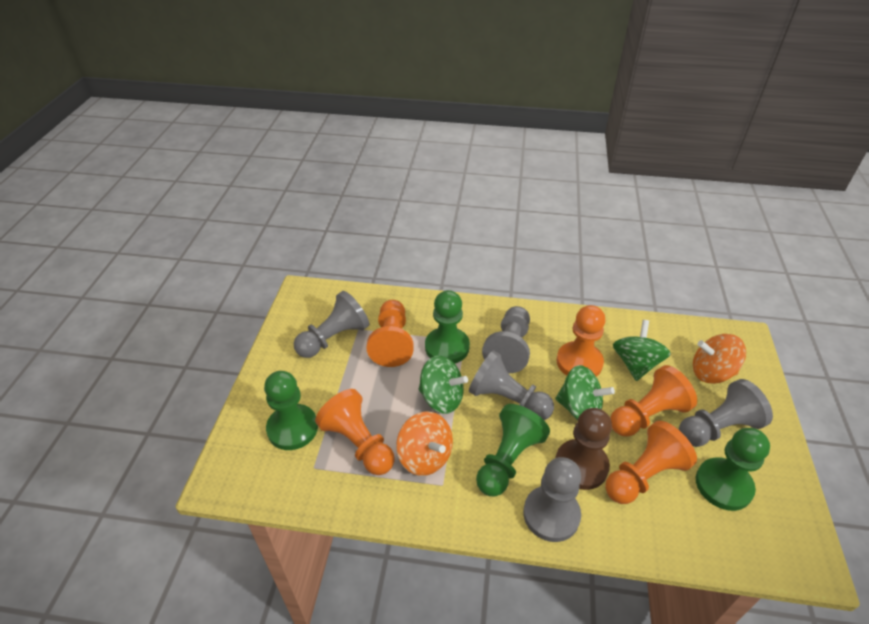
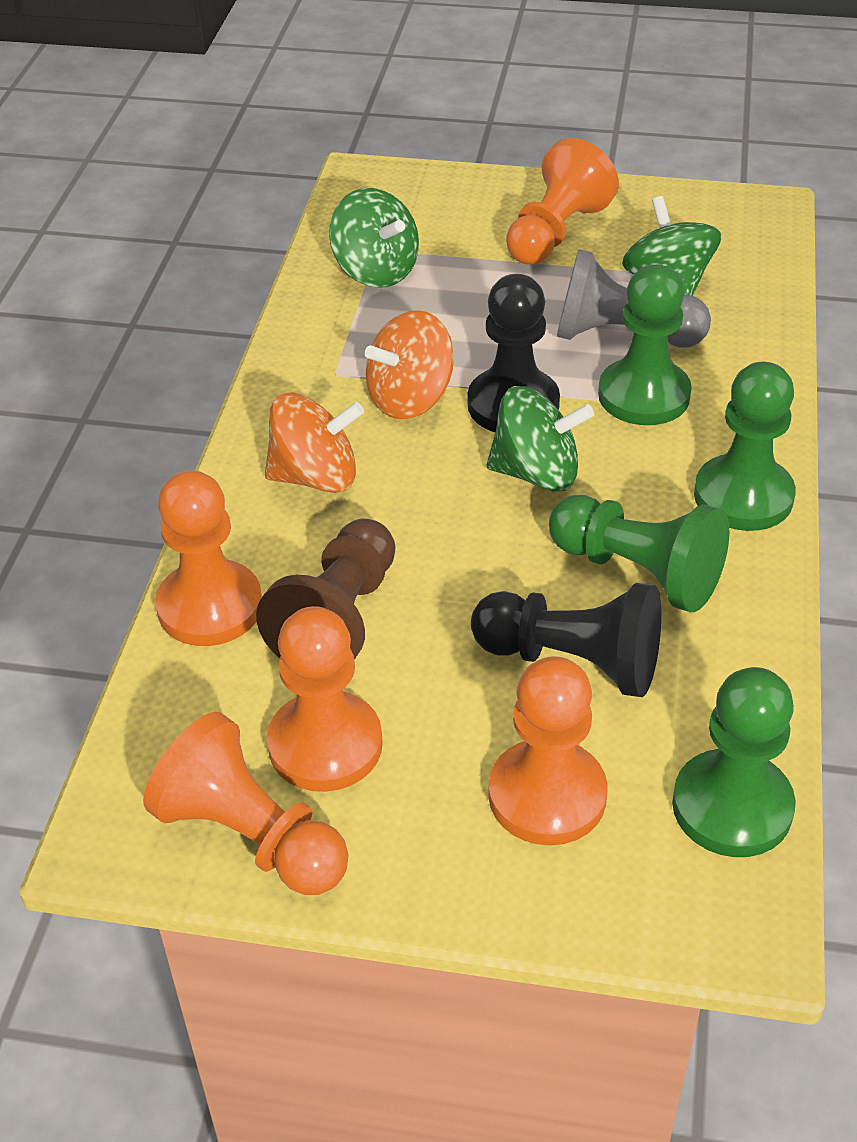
black pawn: 0 -> 2
grey pawn: 5 -> 1

